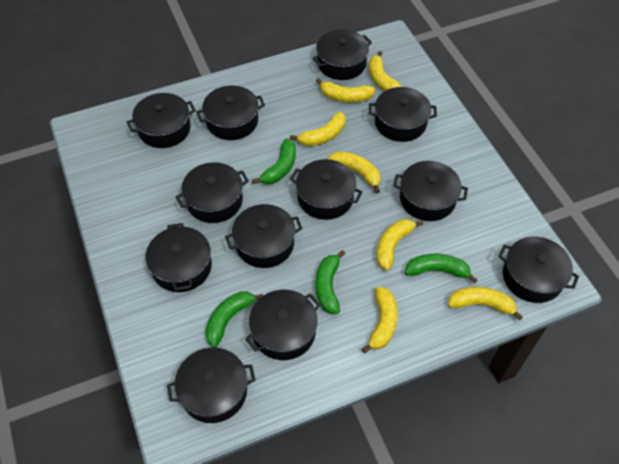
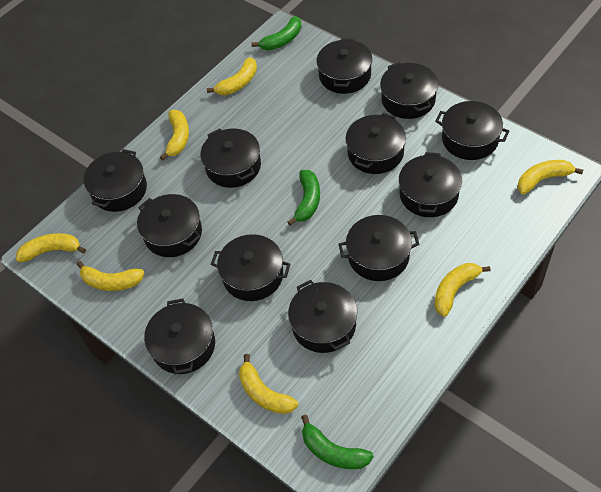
green banana: 4 -> 3

